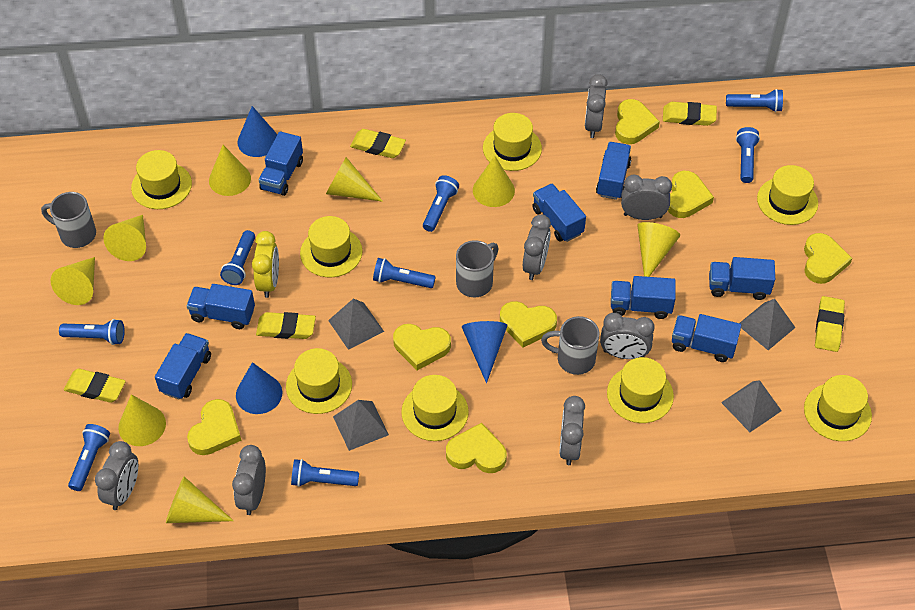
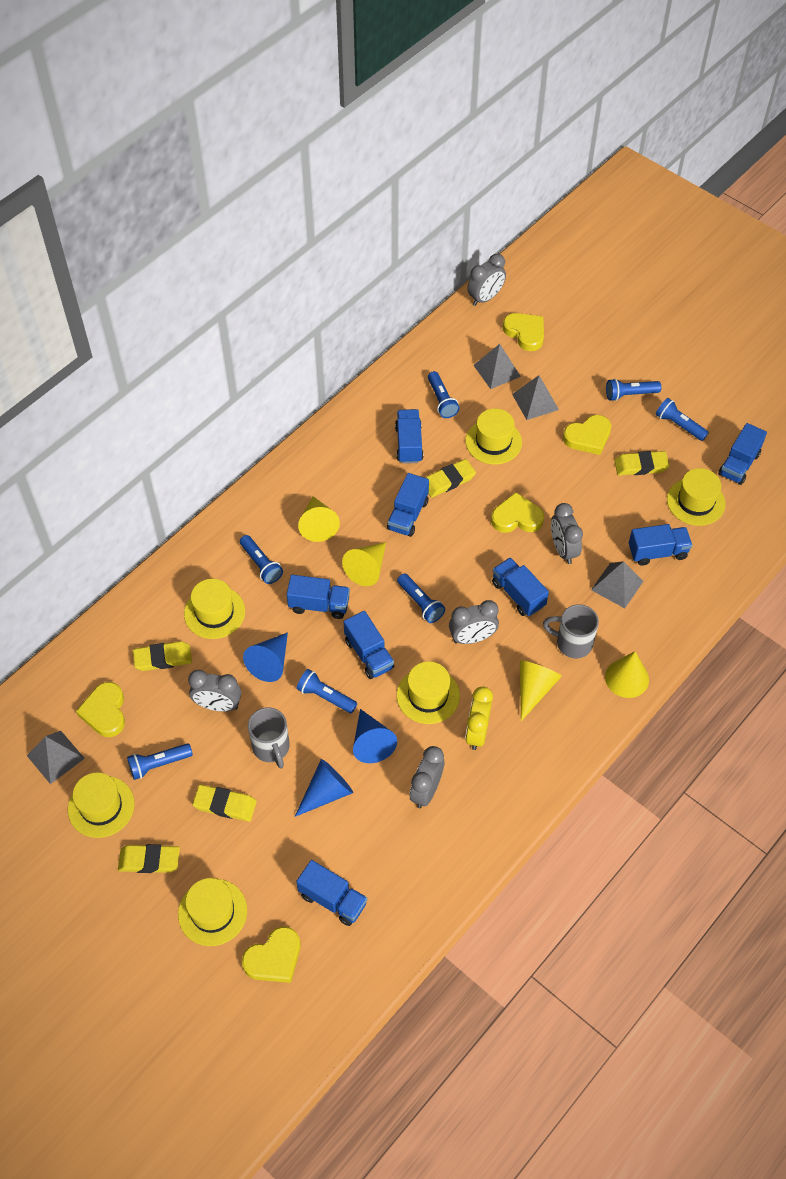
blue flashlight: 8 -> 7
grey clock: 7 -> 5
grey mug: 3 -> 2
yellow cone: 8 -> 4
yellow hat: 8 -> 6
yellow heart: 7 -> 5

